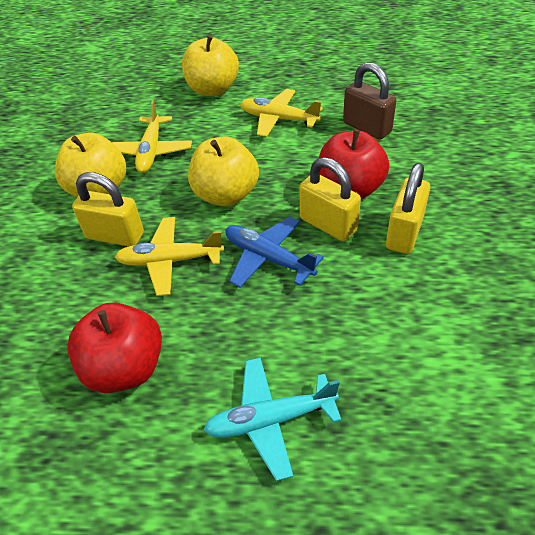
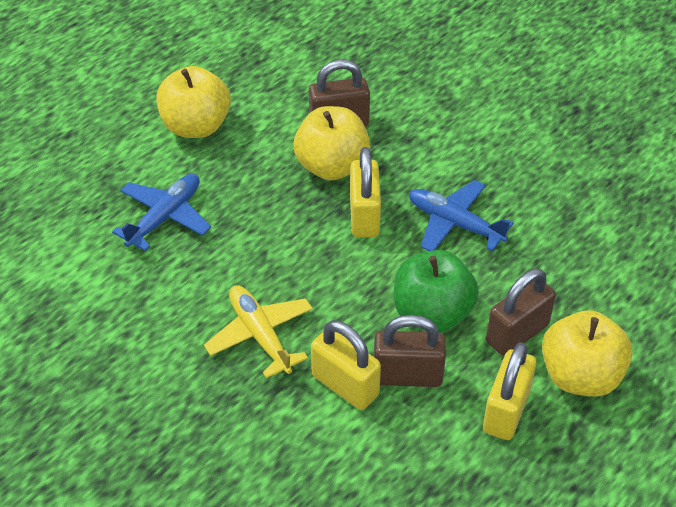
blue plane: 1 -> 2
brown padlock: 1 -> 3
green apple: 0 -> 1
red apple: 2 -> 0
turquoise plane: 1 -> 0
yellow plane: 3 -> 1

